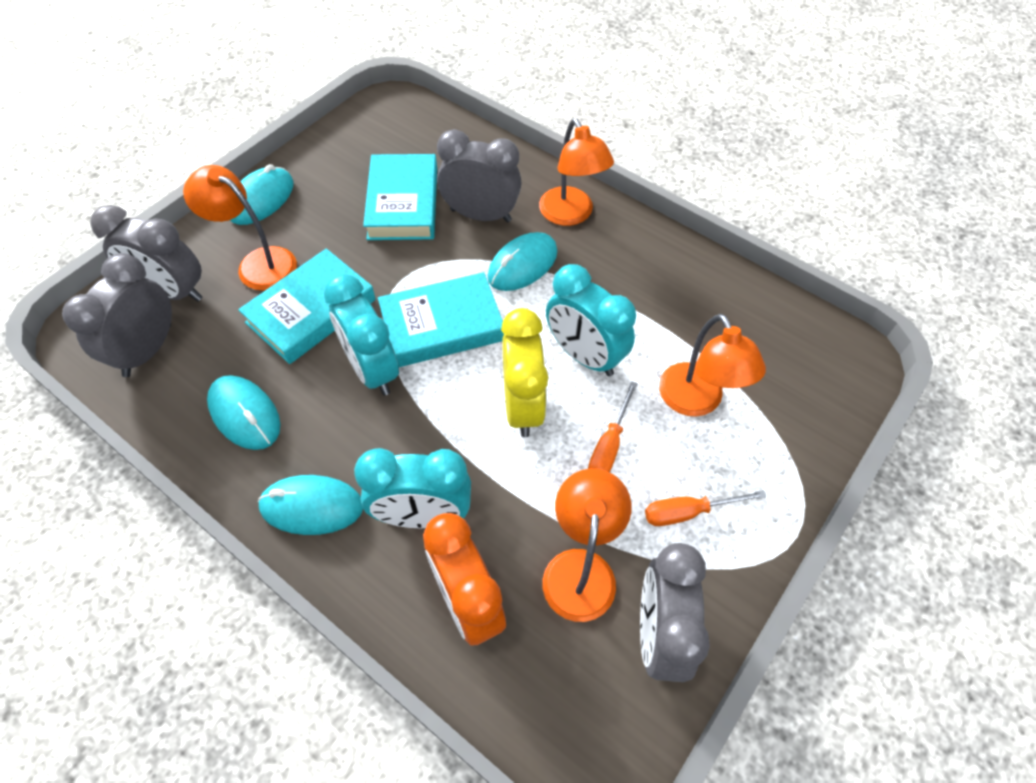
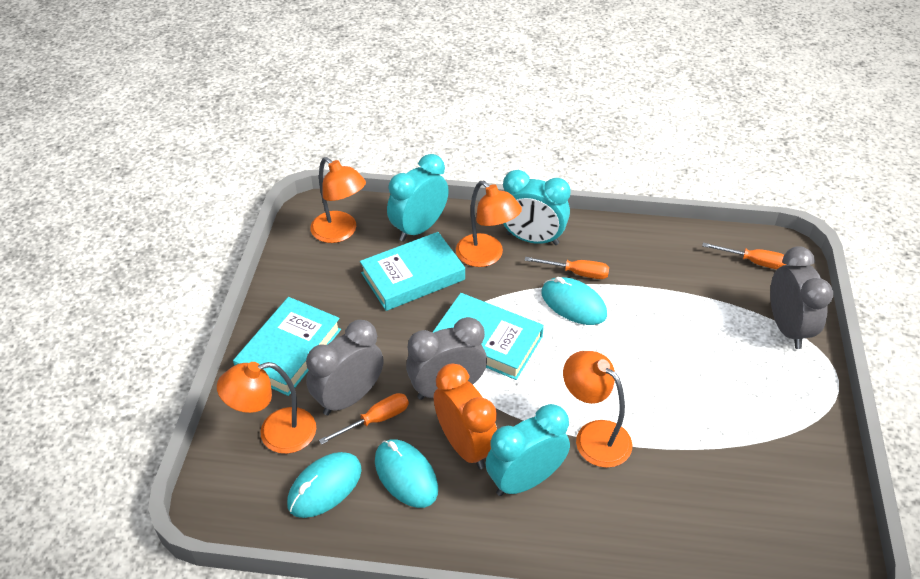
grey clock: 4 -> 3
orange screwdriver: 2 -> 3
turquoise mouse: 4 -> 3
yellow clock: 1 -> 0

